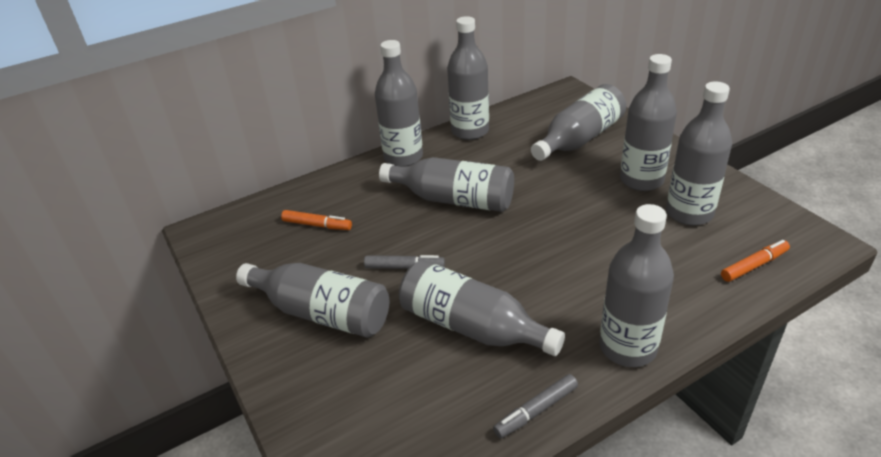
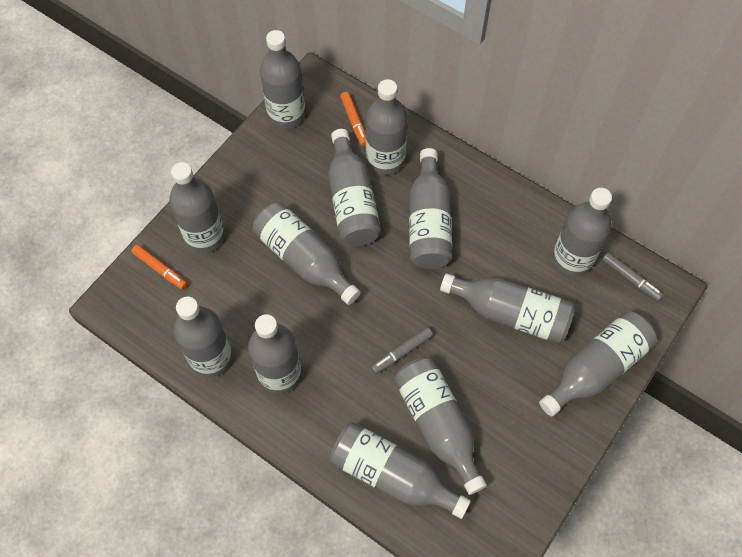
grey bottle: 9 -> 13

